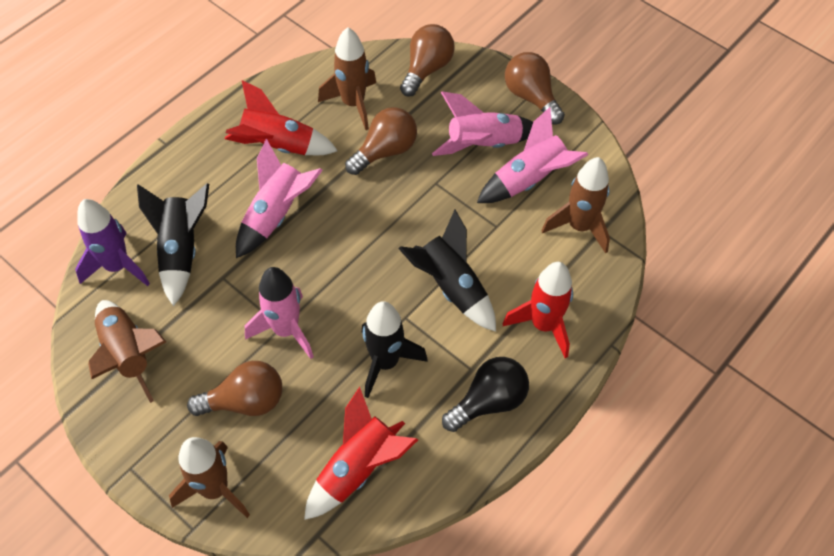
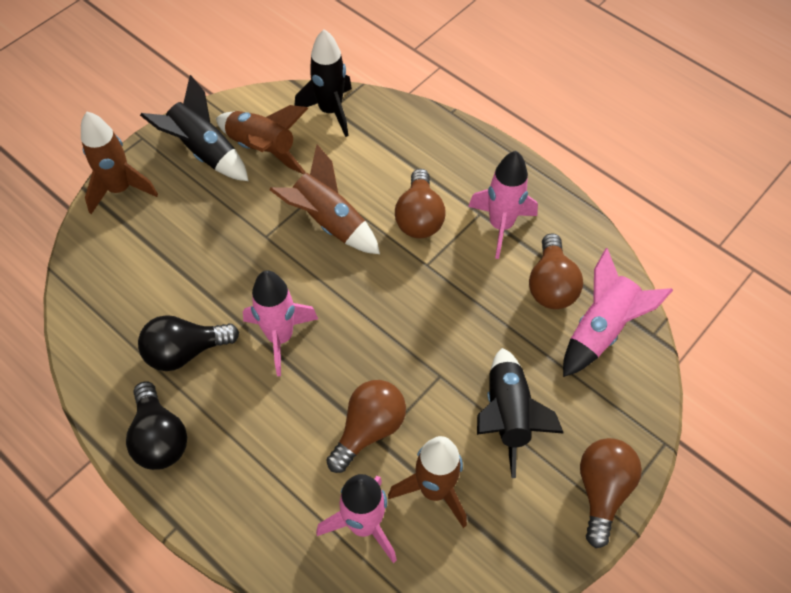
black light bulb: 1 -> 2
purple rocket: 1 -> 0
red rocket: 3 -> 0

